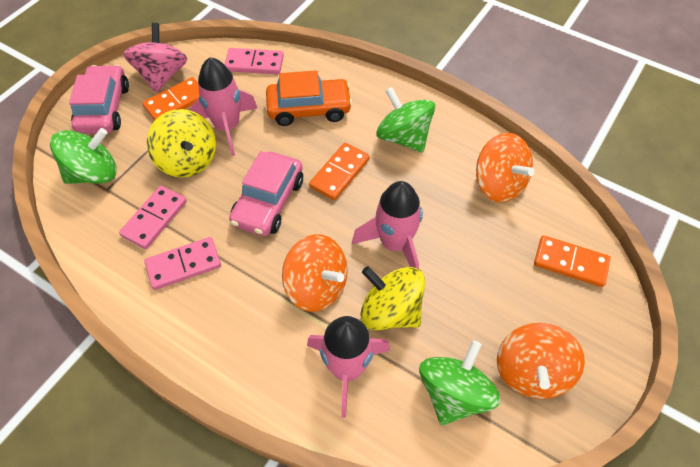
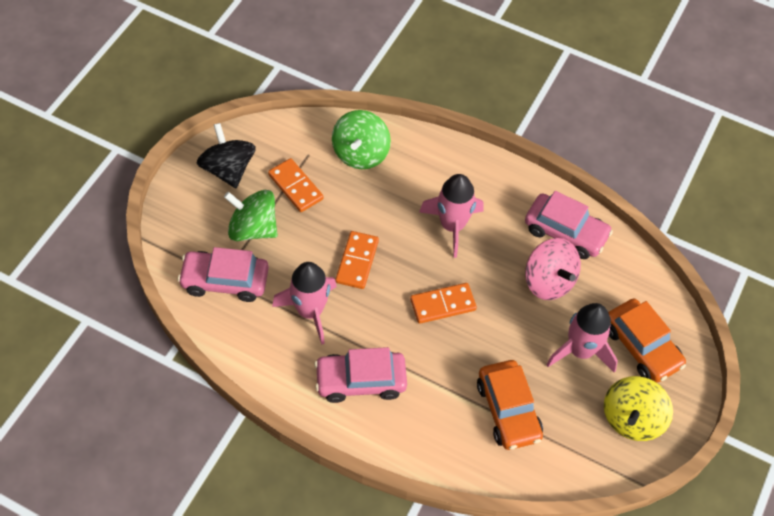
black spinning top: 0 -> 1
green spinning top: 3 -> 2
orange car: 1 -> 2
orange spinning top: 3 -> 0
pink car: 2 -> 3
pink domino: 3 -> 0
yellow spinning top: 2 -> 1

